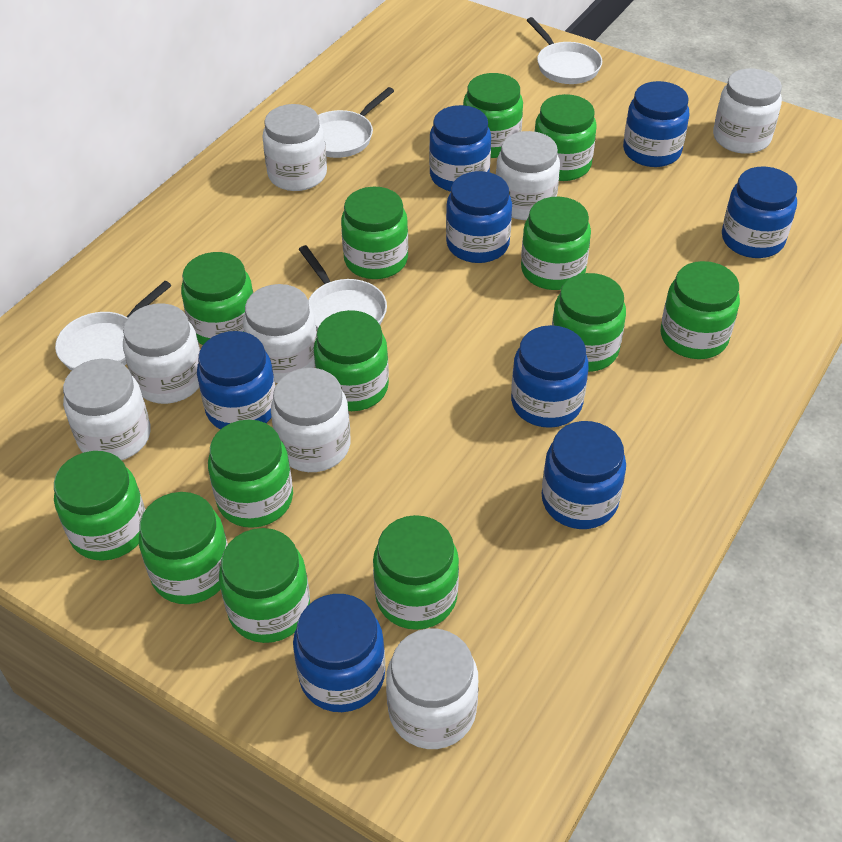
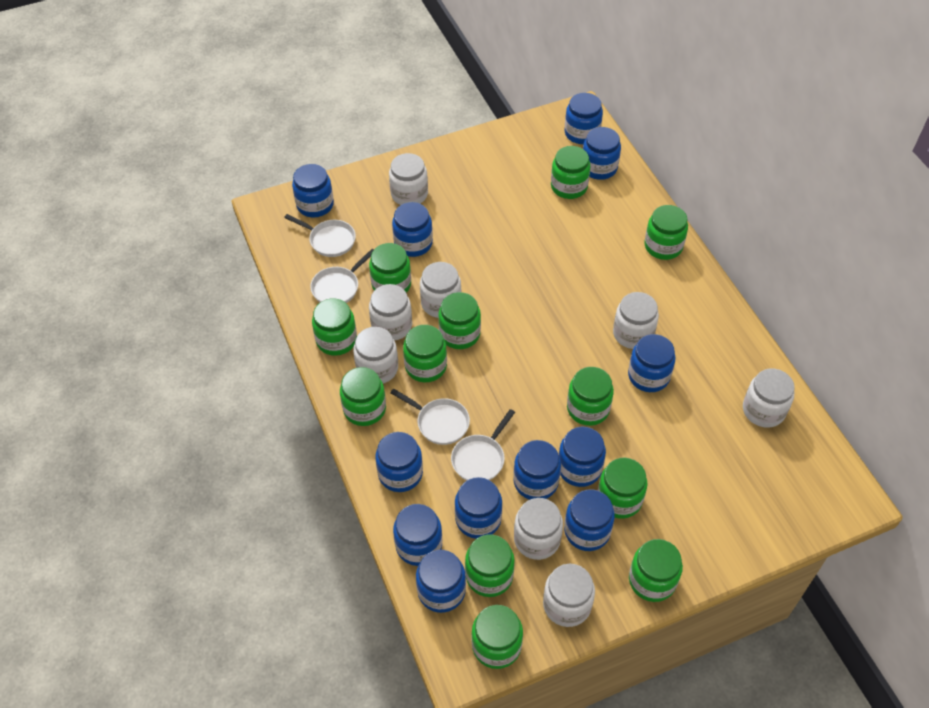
blue jar: 8 -> 12
green jar: 13 -> 12

